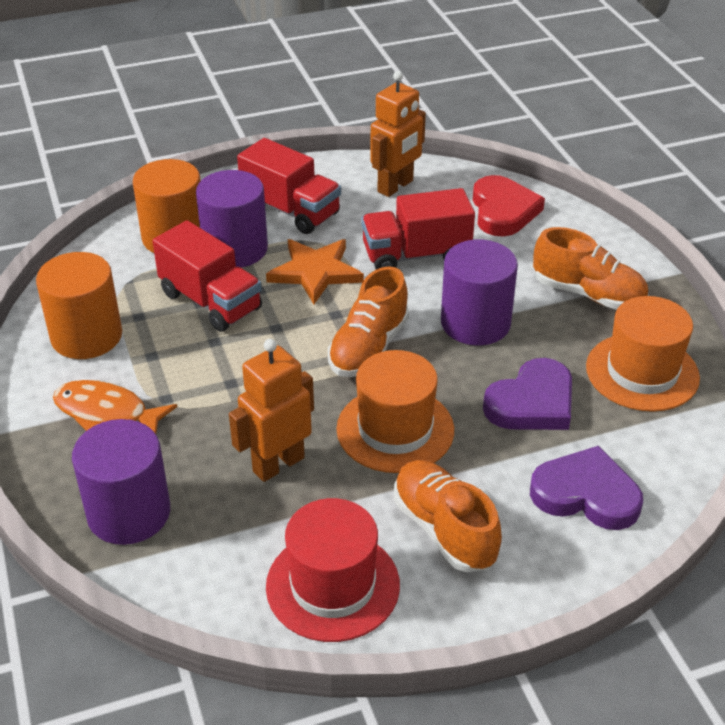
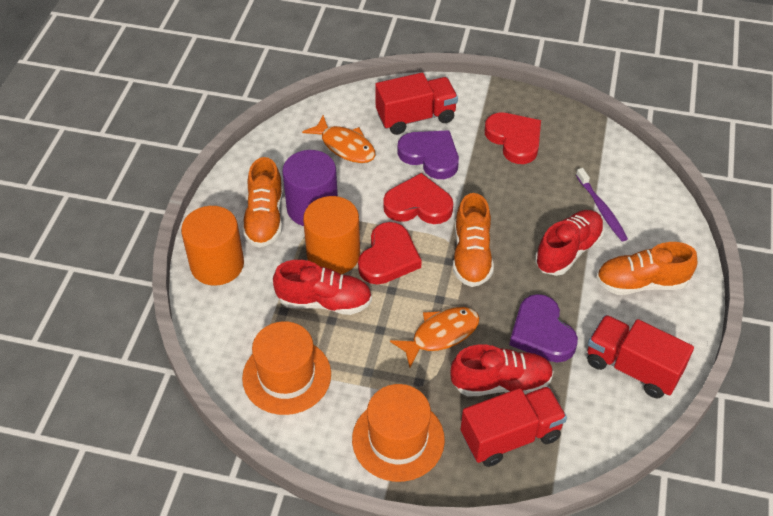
orange fish: 1 -> 2
orange robot: 2 -> 0
orange star: 1 -> 0
purple cylinder: 3 -> 1
purple toothbrush: 0 -> 1
red hat: 1 -> 0
red heart: 1 -> 3
red shoe: 0 -> 3

